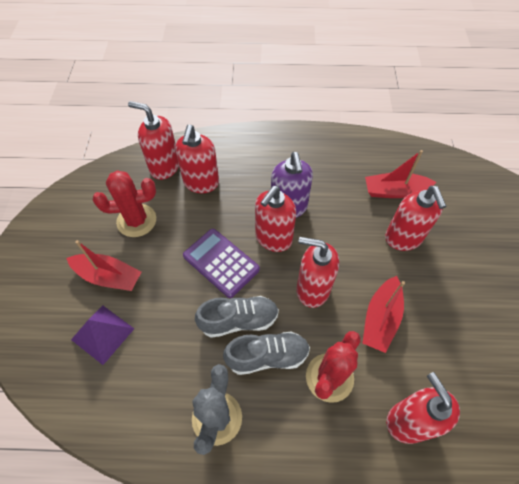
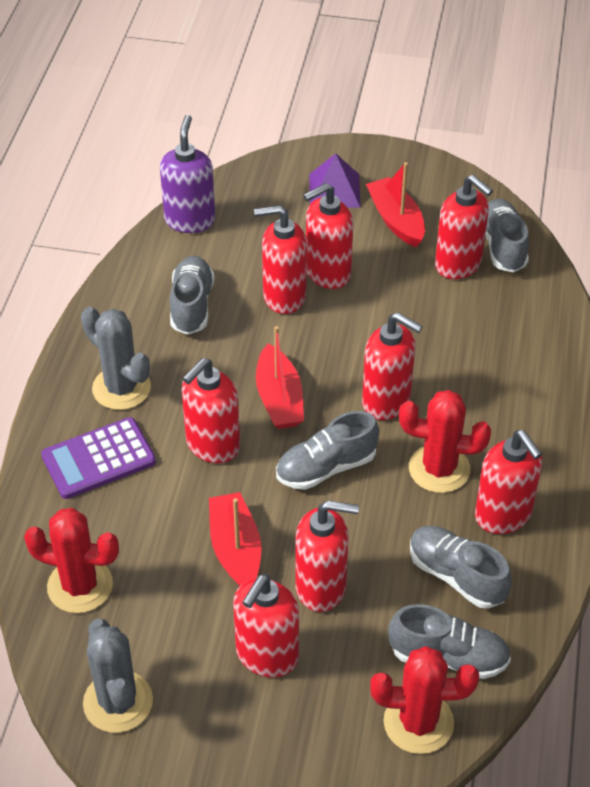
grey cactus: 1 -> 2
grey shoe: 2 -> 5
red cactus: 2 -> 3
red soap dispenser: 6 -> 8

